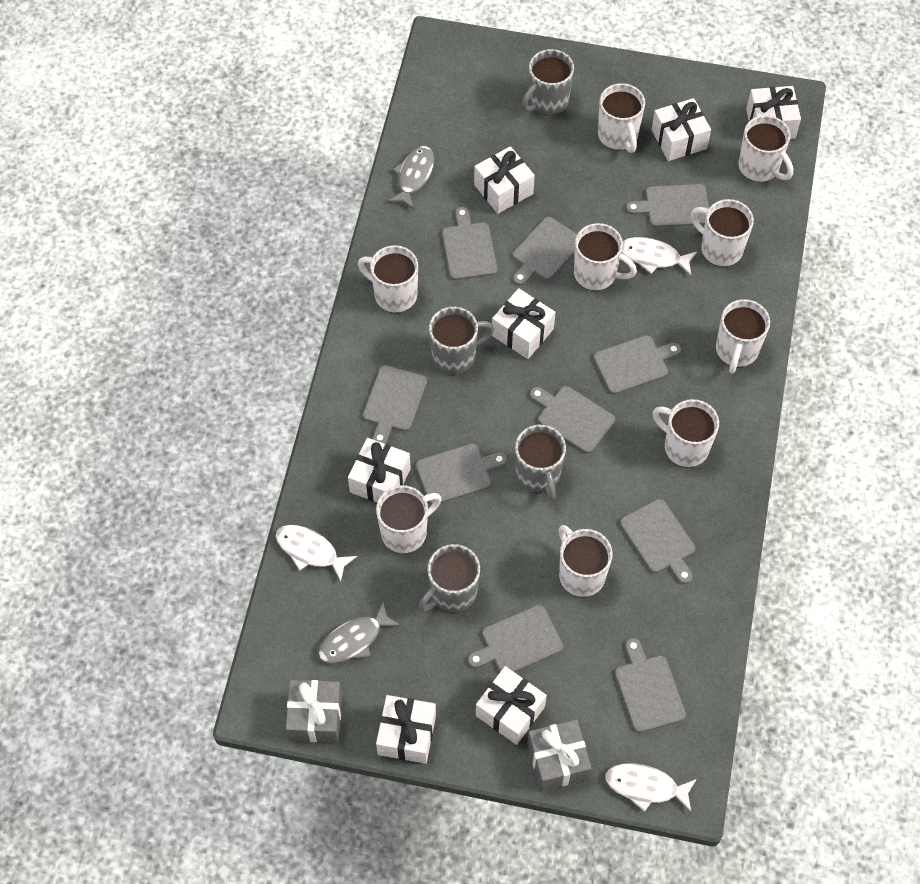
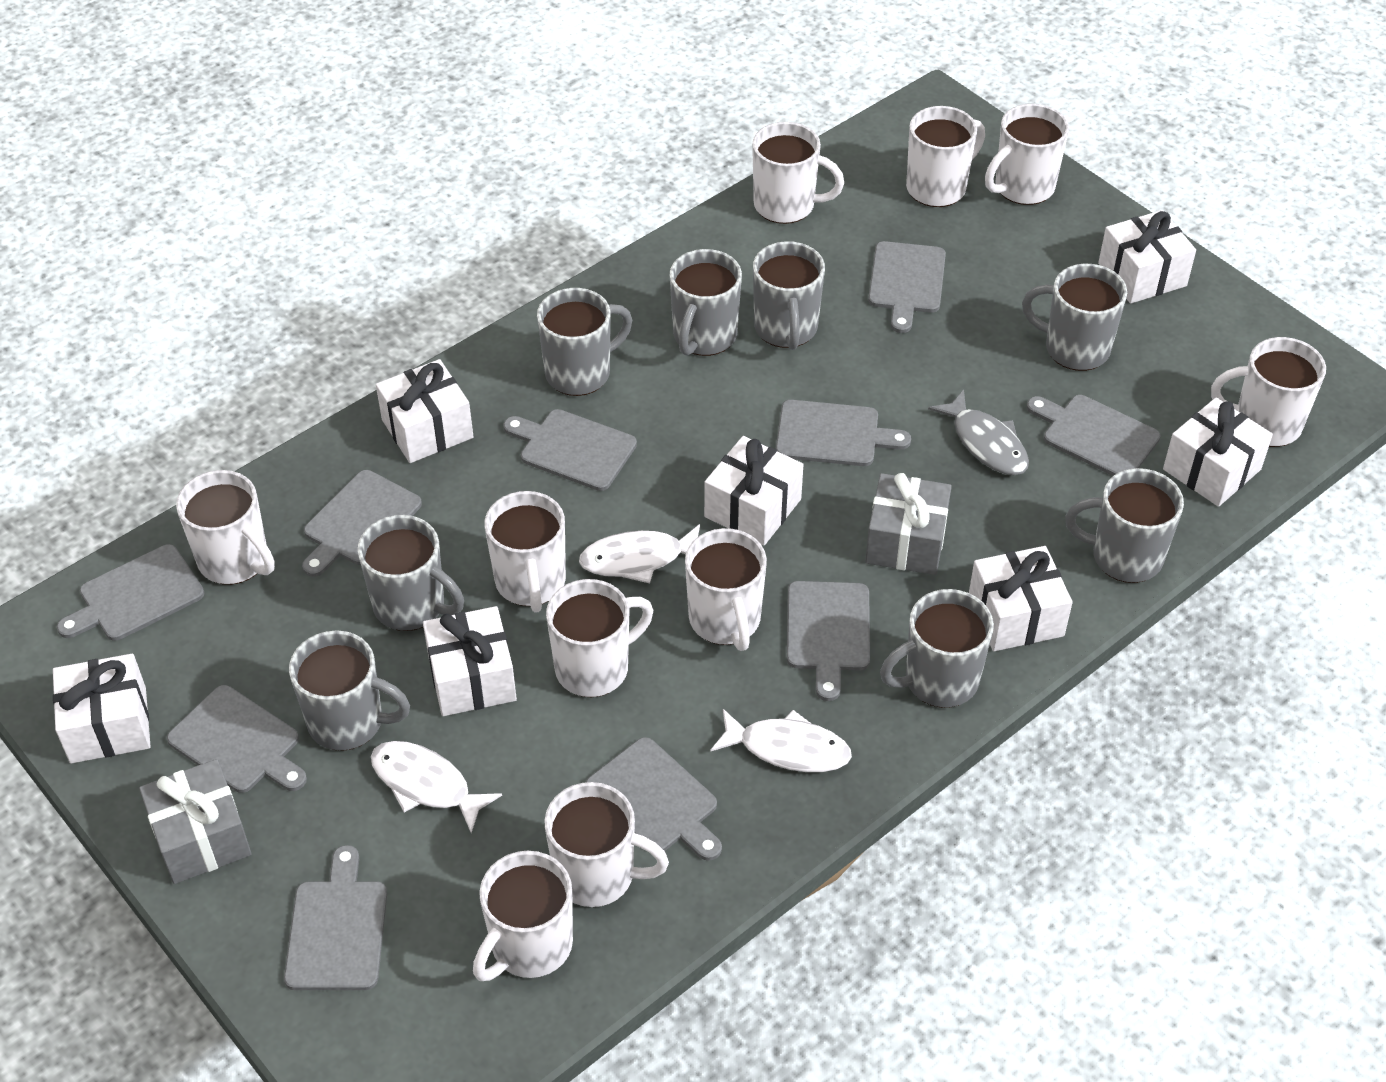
grey fish: 2 -> 1
grey mug: 4 -> 8
white mug: 9 -> 10

